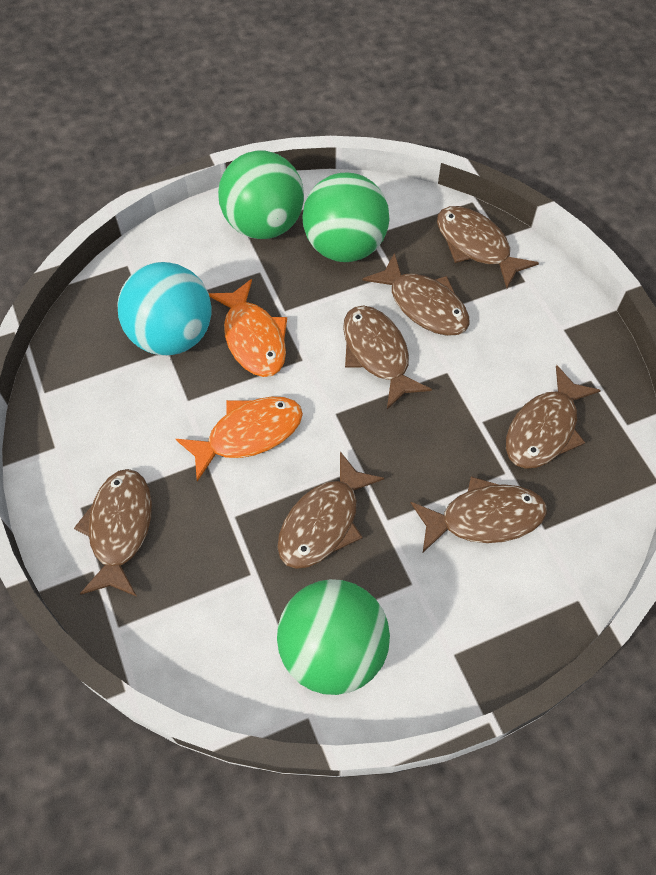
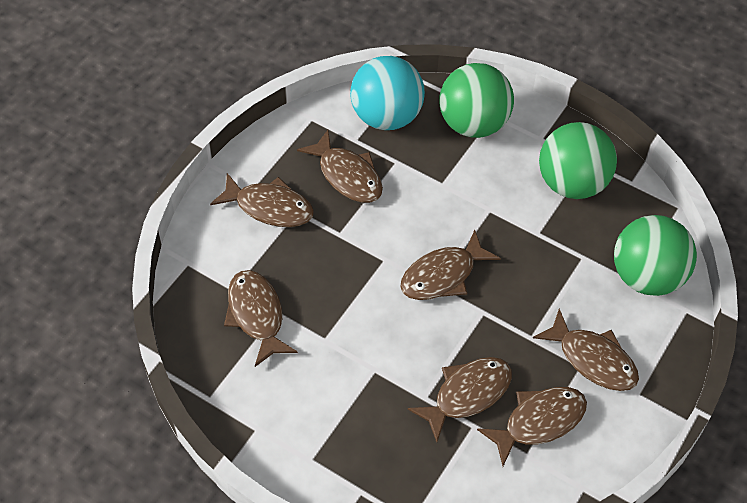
orange fish: 2 -> 0

